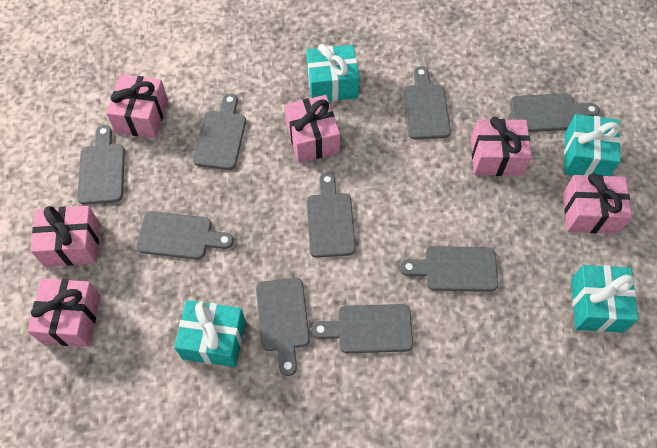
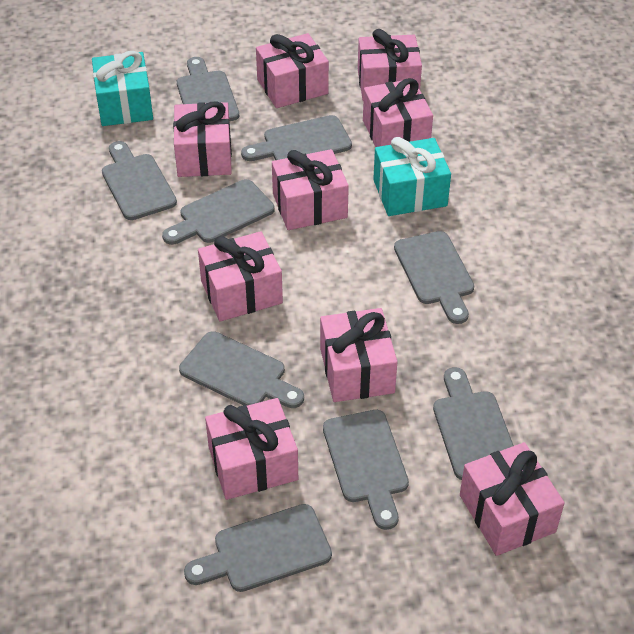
pink gift: 6 -> 9
turquoise gift: 4 -> 2

